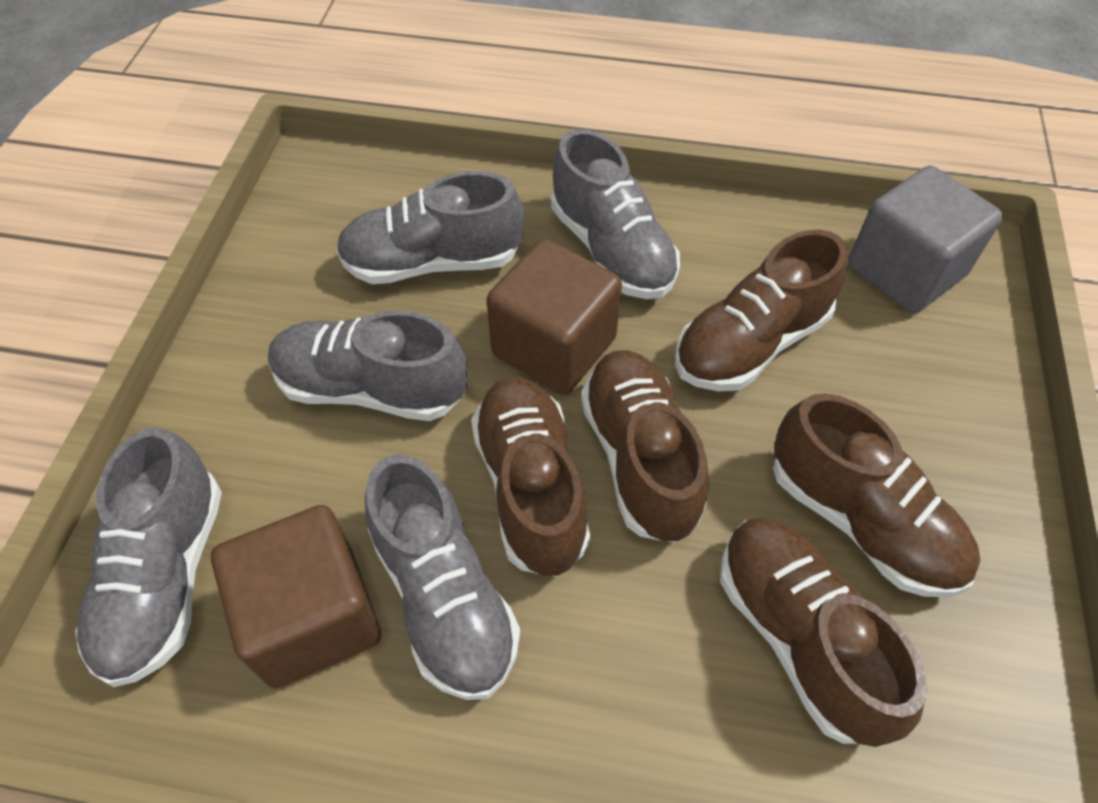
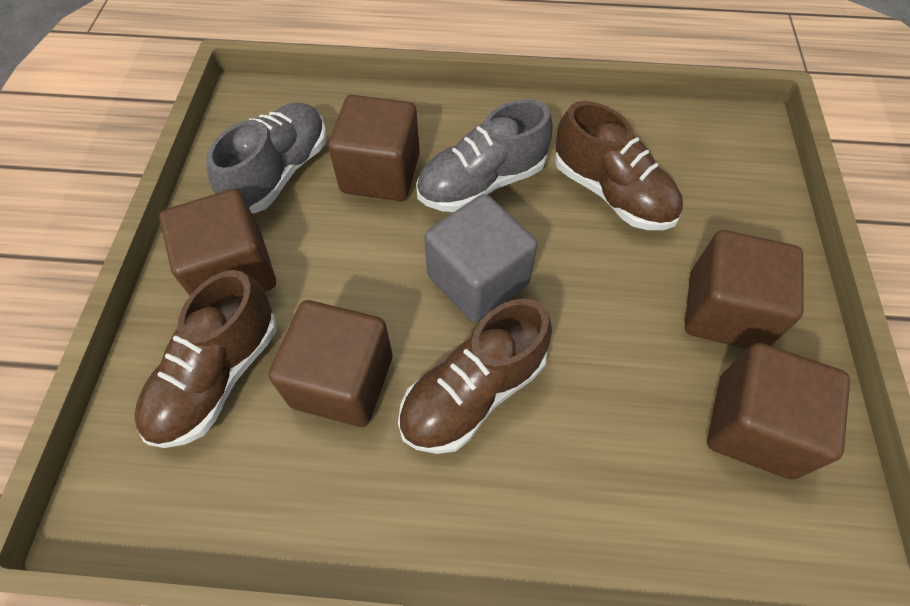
brown cube: 2 -> 5
brown shoe: 5 -> 3
grey shoe: 5 -> 2

